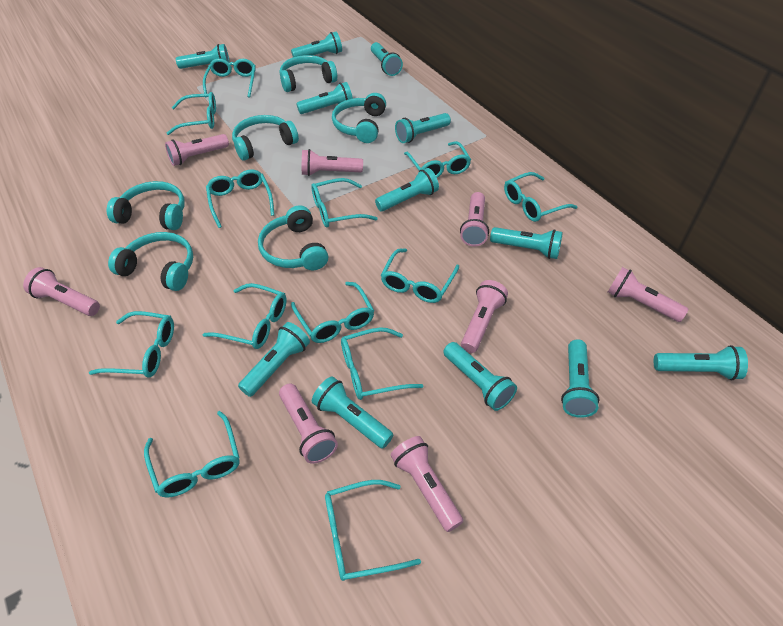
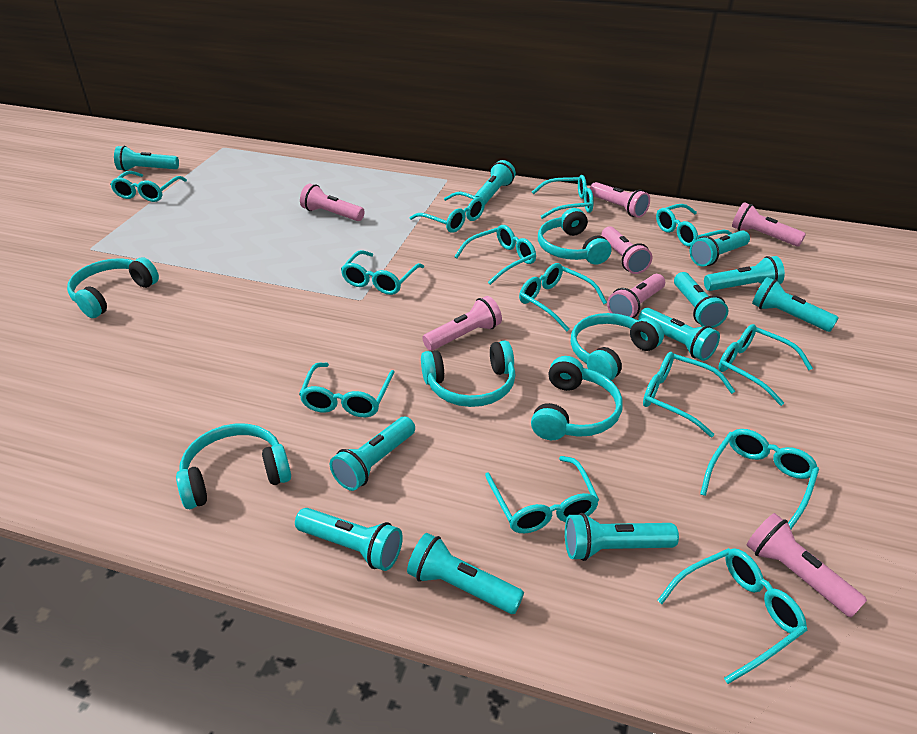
pink flashlight: 8 -> 7
turquoise flashlight: 12 -> 11

